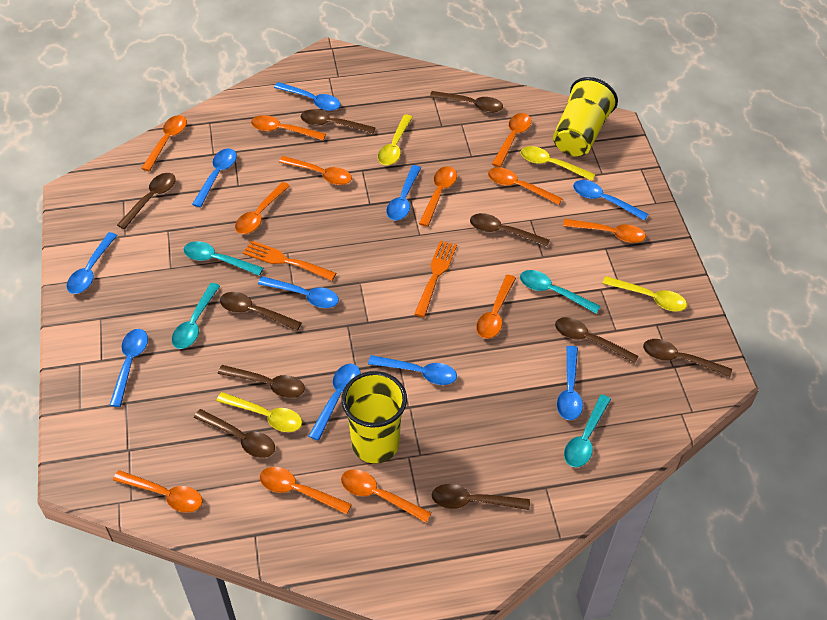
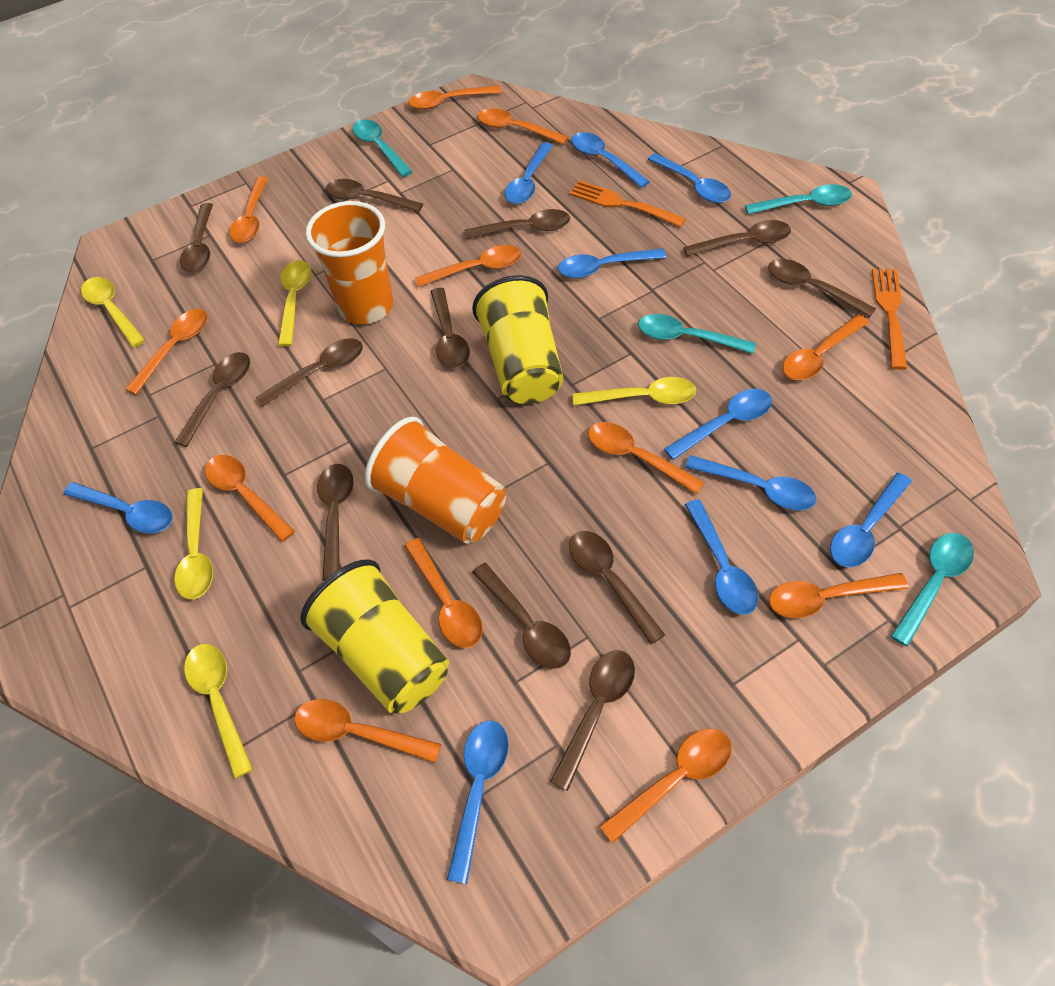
brown spoon: 10 -> 12
orange cup: 0 -> 2
yellow spoon: 4 -> 5

